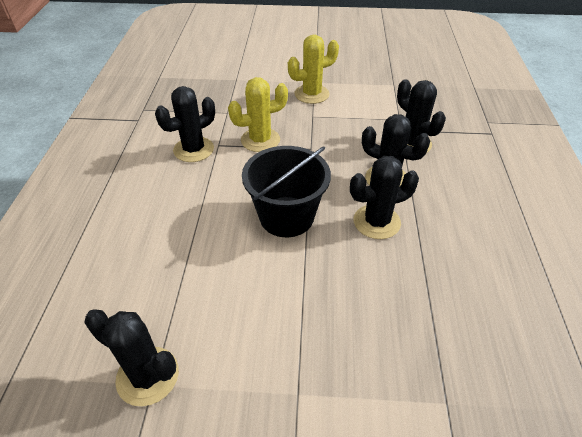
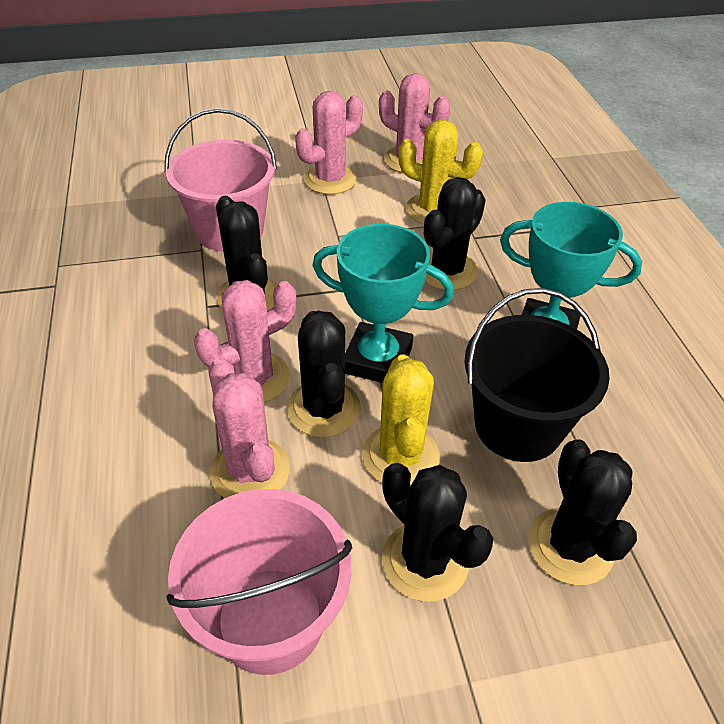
pink bucket: 0 -> 2
pink cactus: 0 -> 4
turquoise trophy: 0 -> 2

